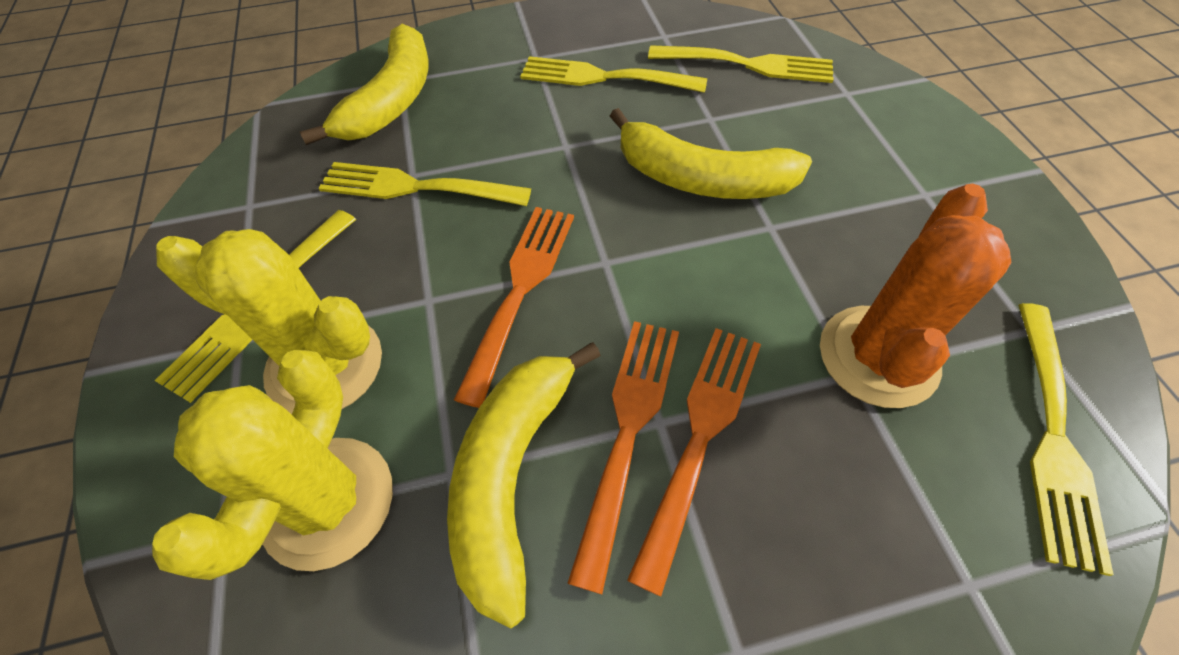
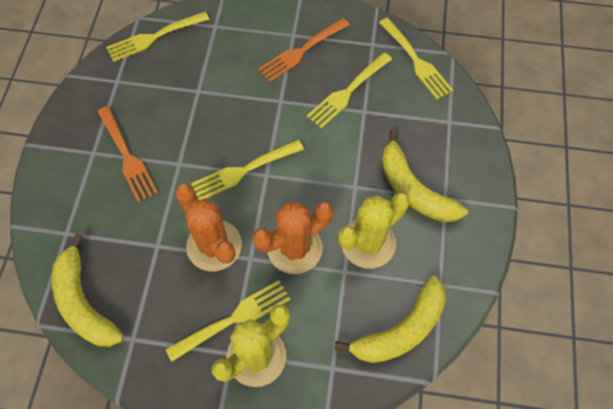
orange cactus: 1 -> 2
orange fork: 3 -> 2

